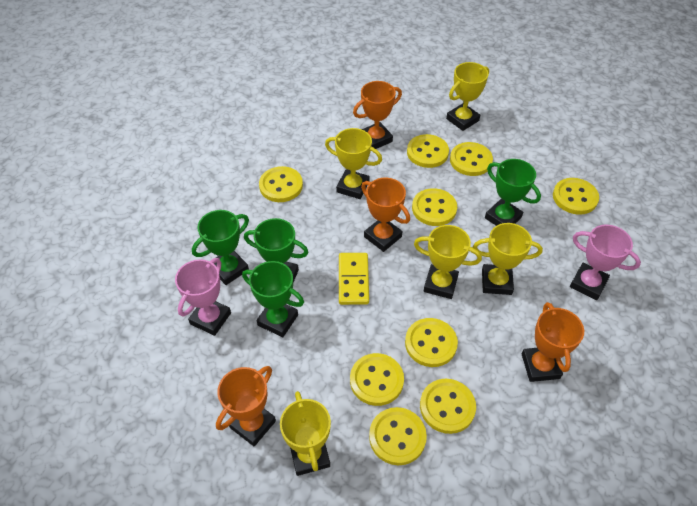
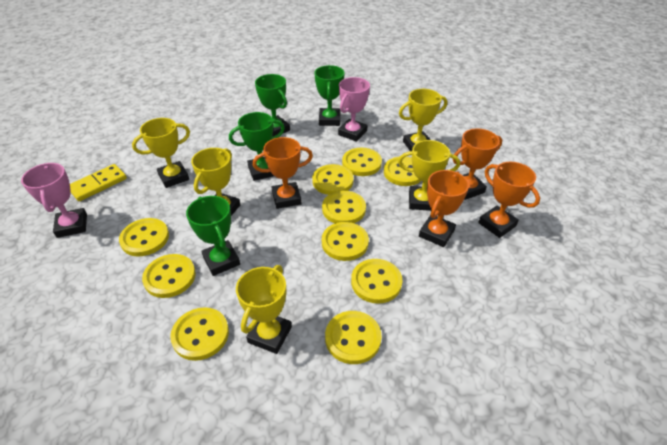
yellow button: 9 -> 10

